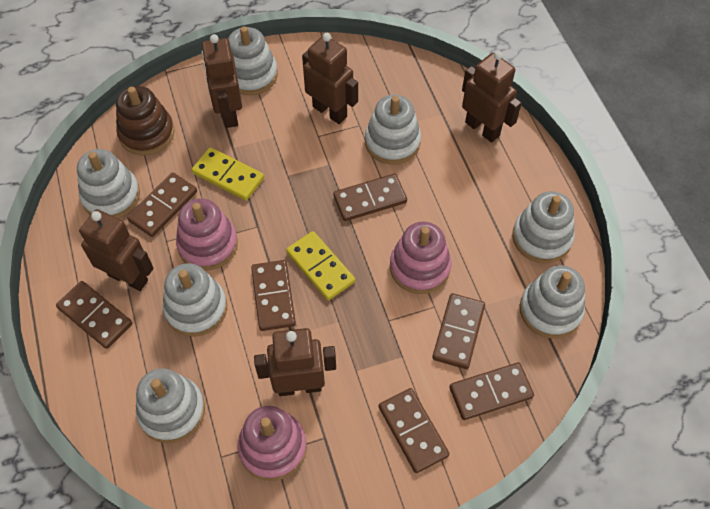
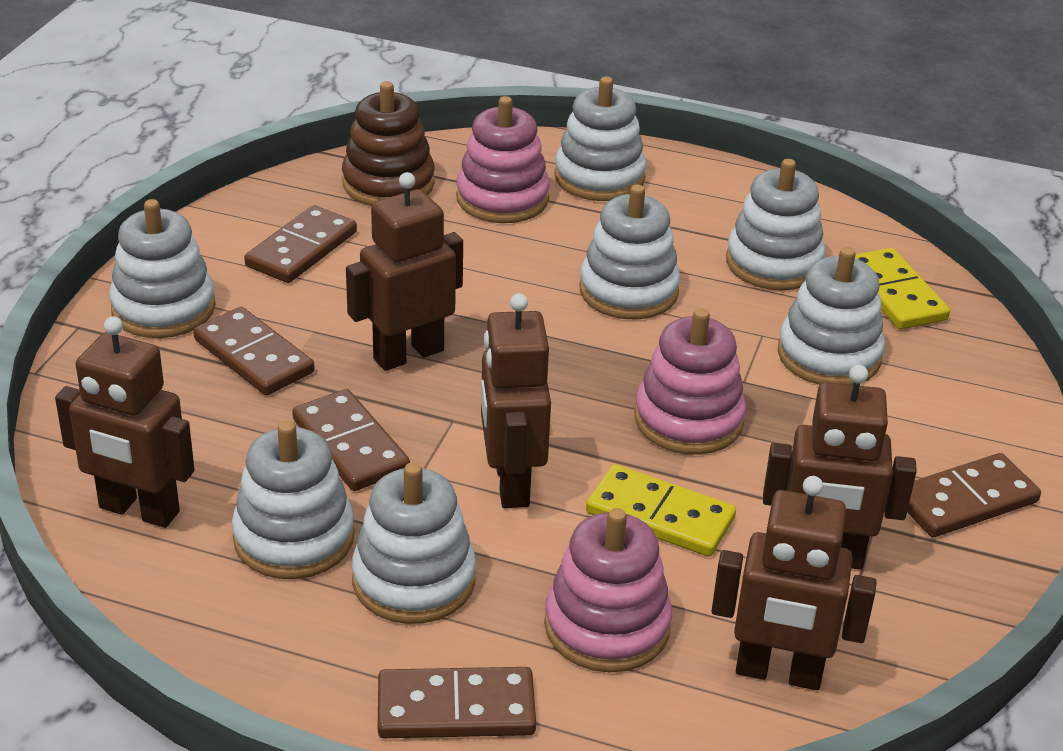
brown domino: 7 -> 5

